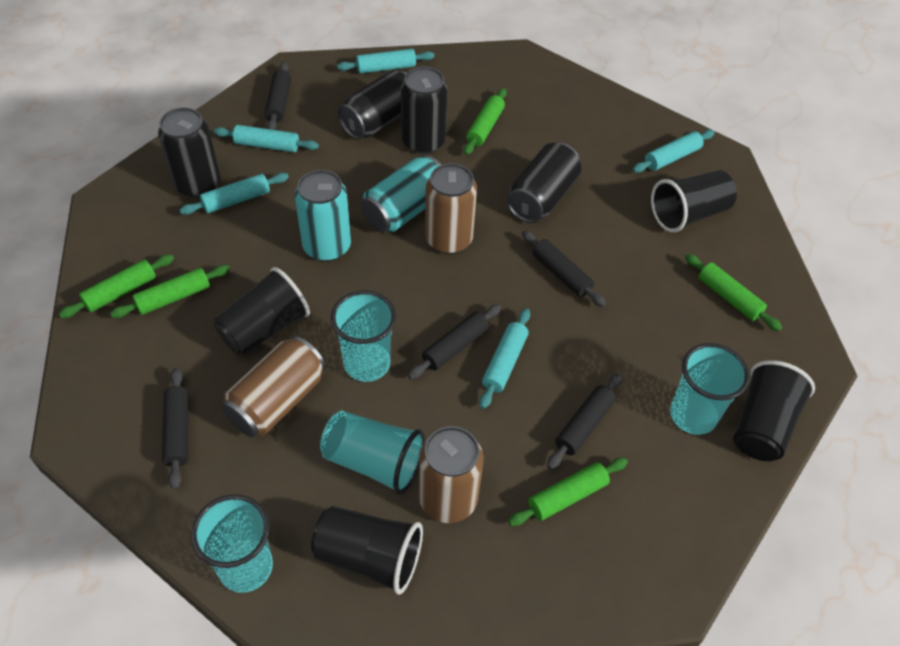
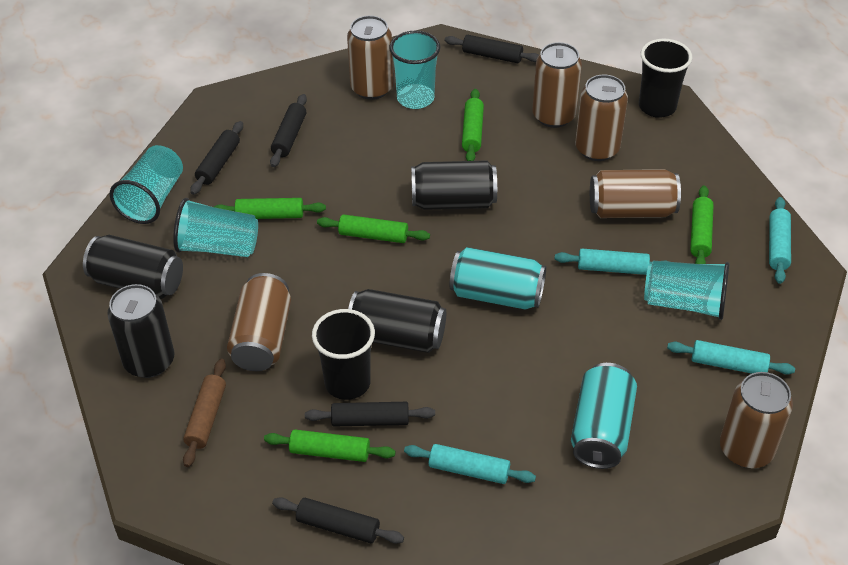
black cup: 4 -> 2
brown can: 3 -> 6
brown rolling pin: 0 -> 1
turquoise rolling pin: 5 -> 4

